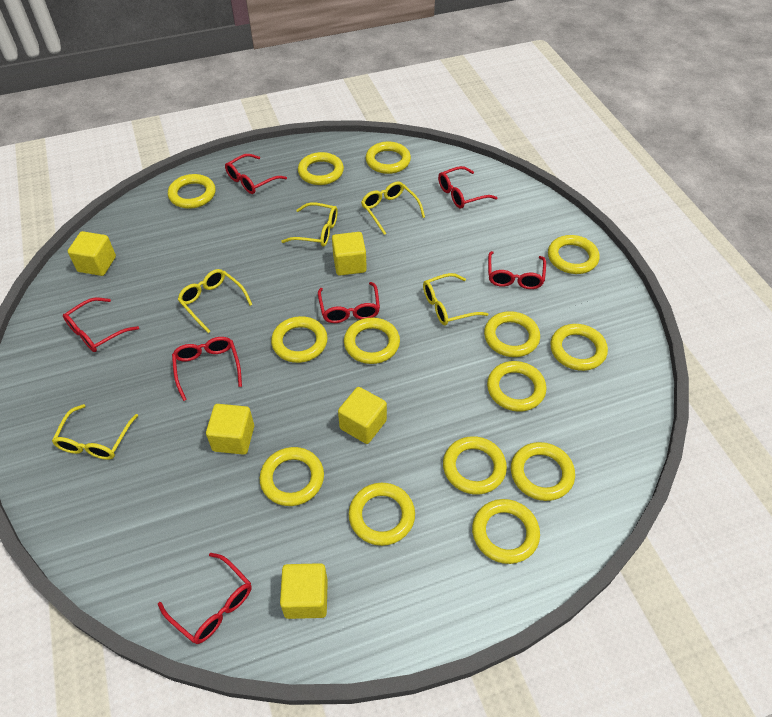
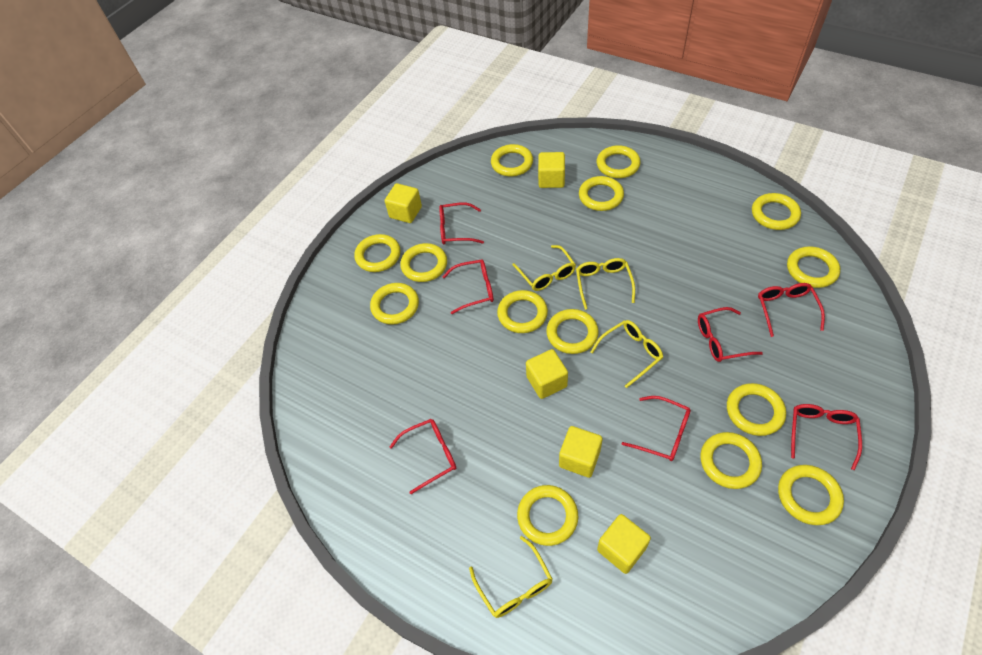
yellow glasses: 5 -> 4

